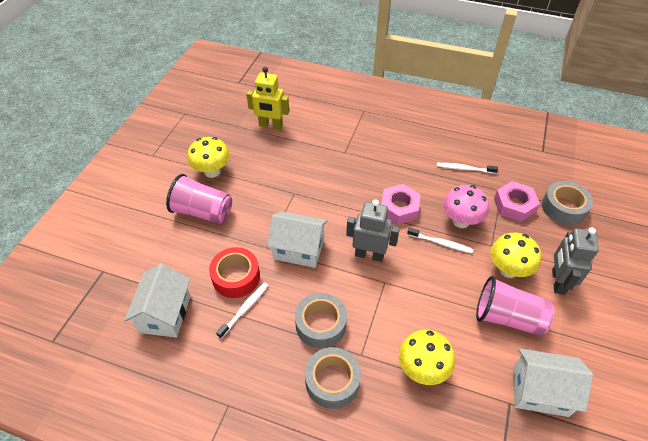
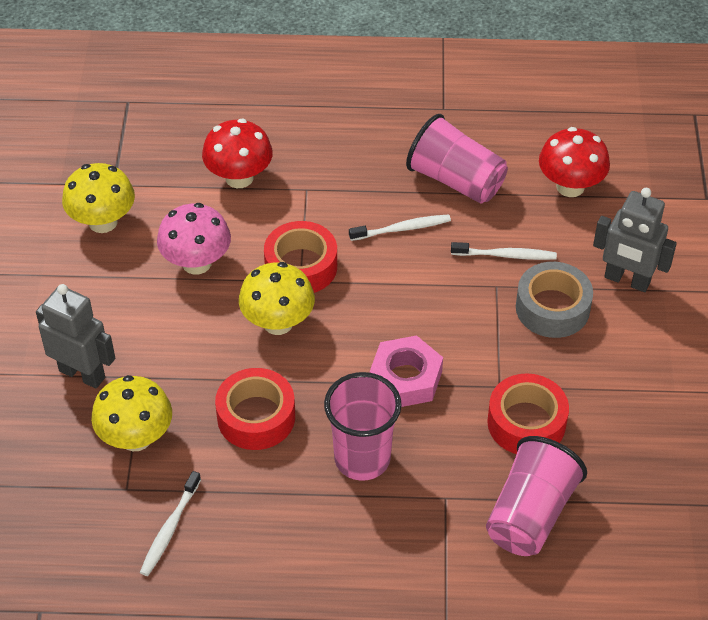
grey tape: 3 -> 1
pink cup: 2 -> 3
pink nut: 2 -> 1
red mushroom: 0 -> 2
red tape: 1 -> 3
white house: 3 -> 0
yellow robot: 1 -> 0

